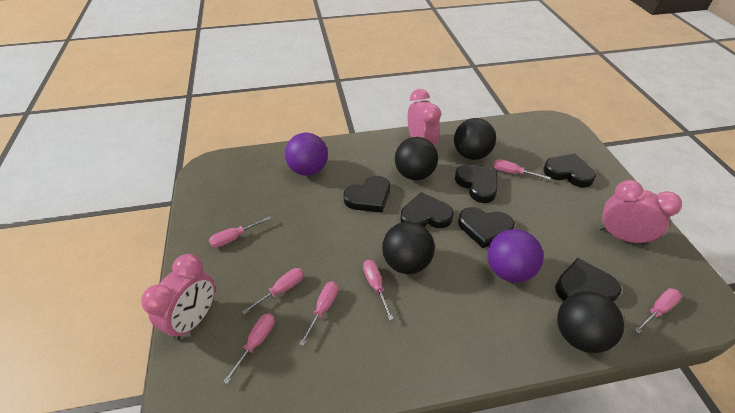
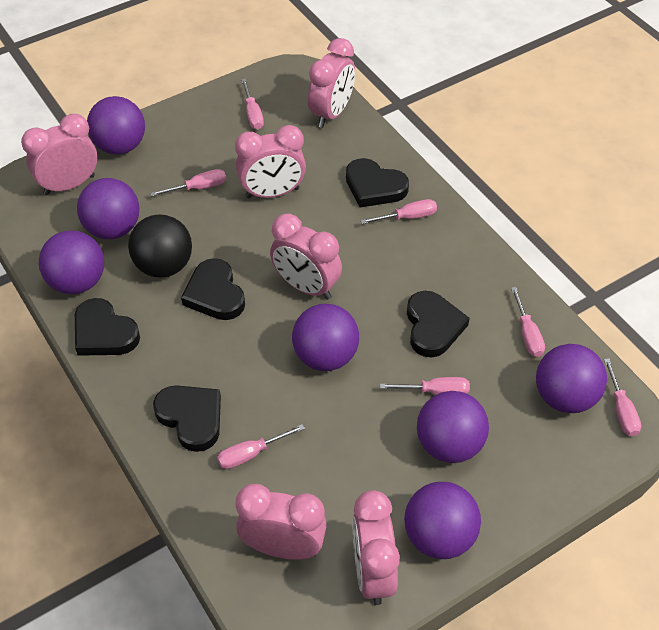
black ball: 4 -> 1
black heart: 6 -> 5
pink clock: 3 -> 6
purple ball: 2 -> 7

